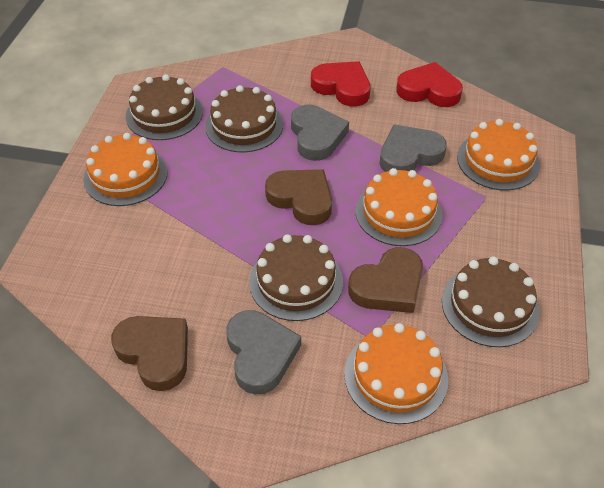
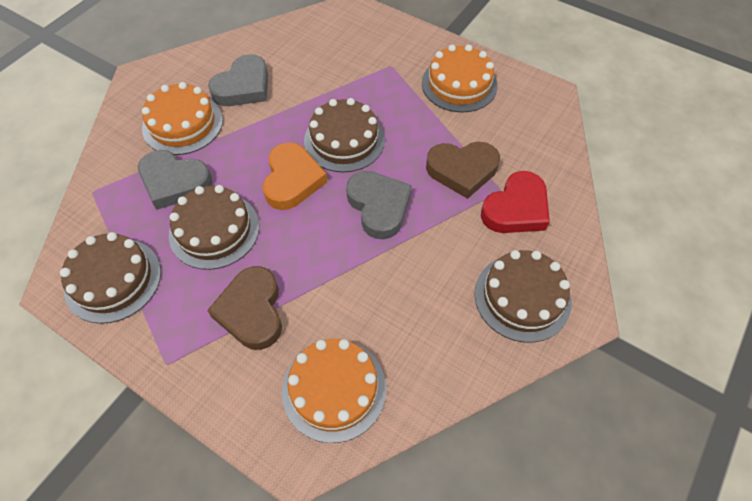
brown heart: 3 -> 2
orange cake: 4 -> 3
orange heart: 0 -> 1
red heart: 2 -> 1

